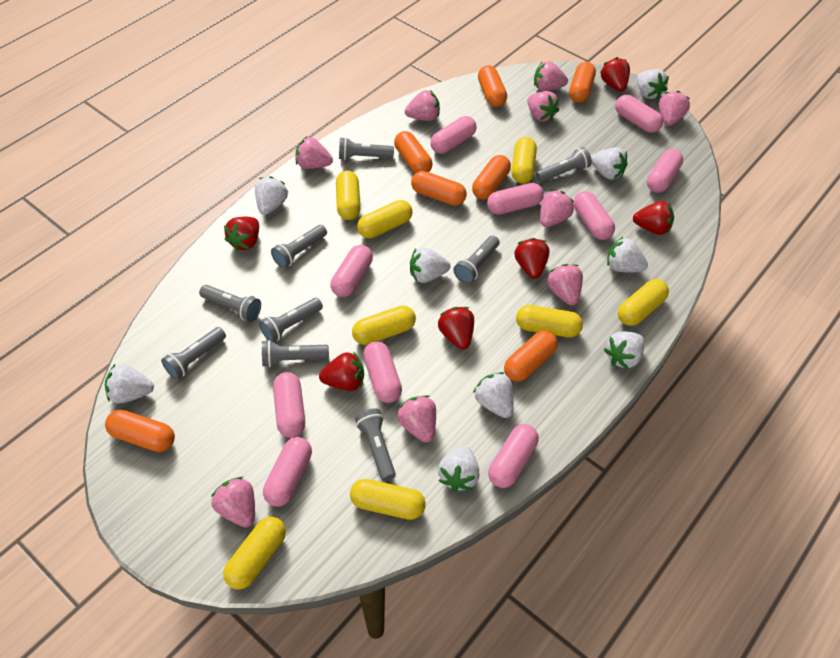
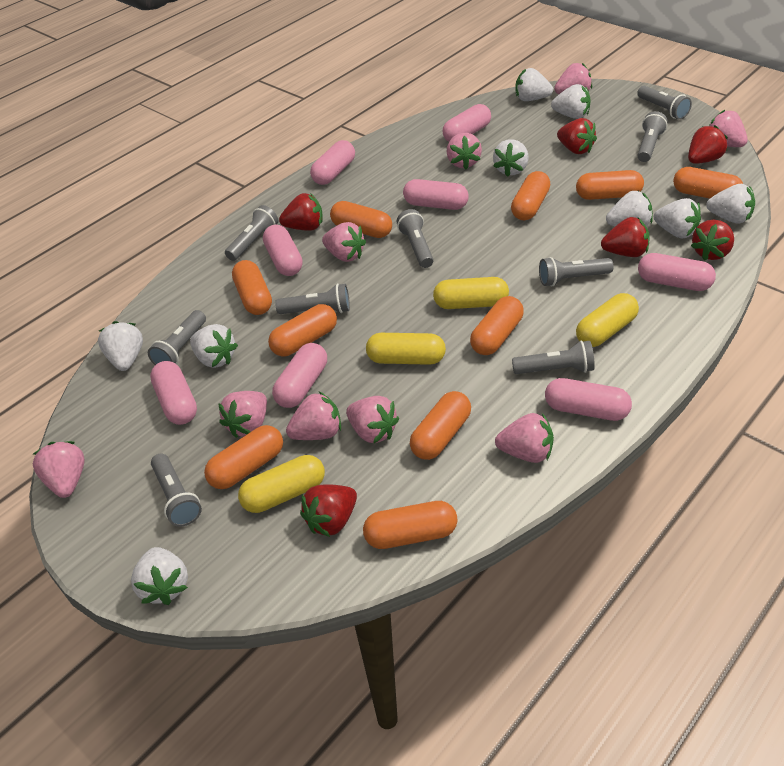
orange capsule: 7 -> 10
pink capsule: 10 -> 8
yellow capsule: 8 -> 4

